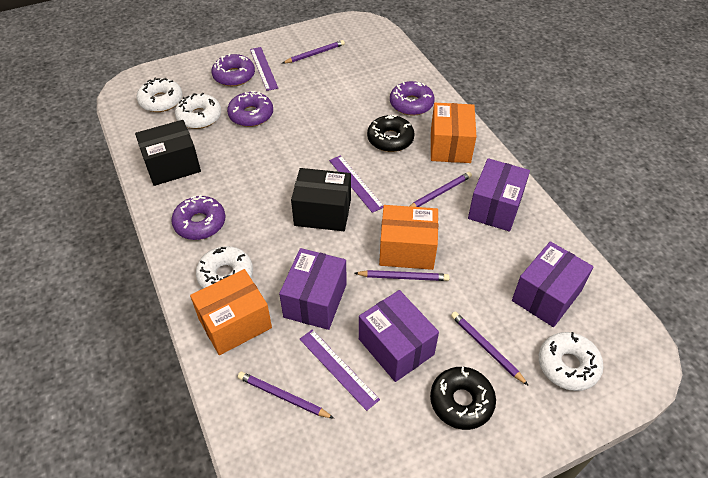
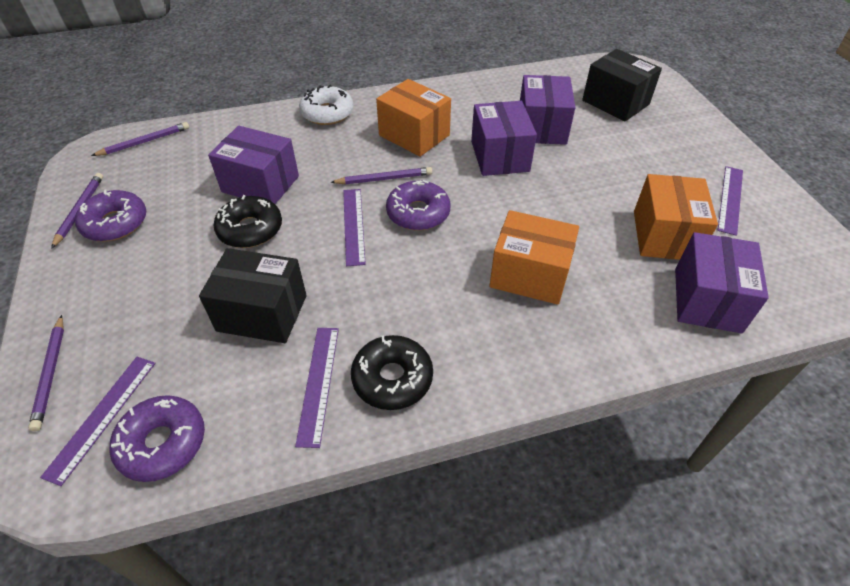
purple donut: 4 -> 3
purple pencil: 5 -> 4
purple ruler: 3 -> 4
white donut: 4 -> 1

